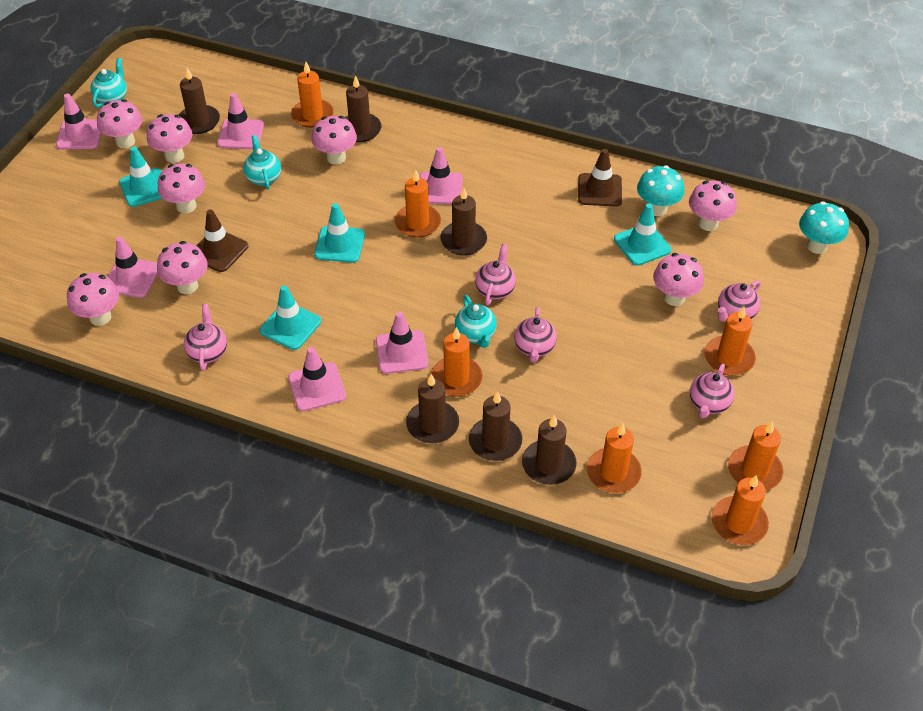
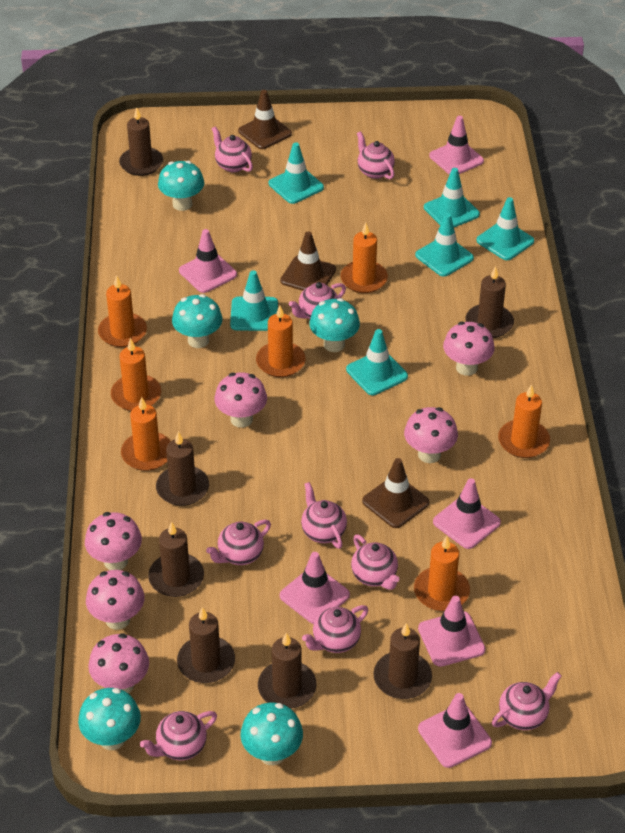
brown candle: 6 -> 7
brown traffic cone: 2 -> 3
pink mushroom: 8 -> 6
pink teapot: 5 -> 9
turquoise mushroom: 2 -> 5
turquoise teapot: 3 -> 0
turquoise traffic cone: 4 -> 6

